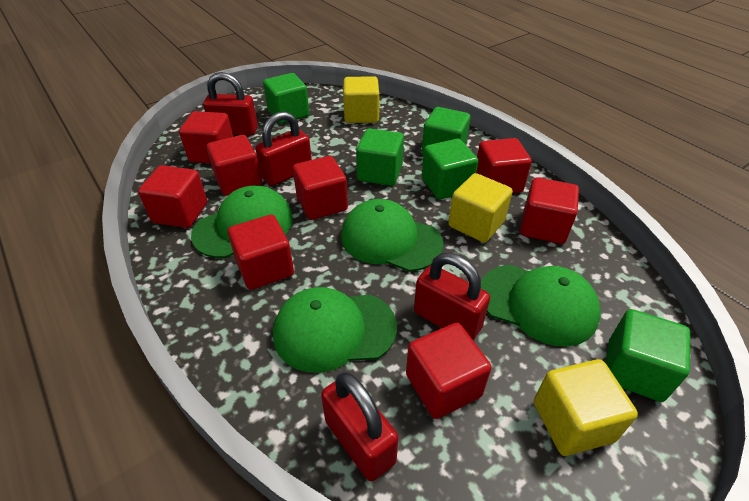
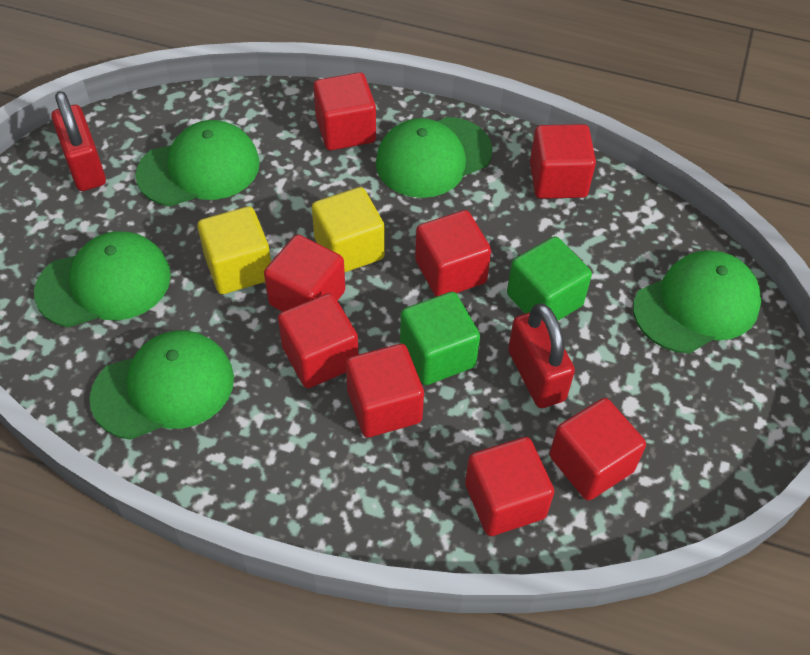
green cap: 4 -> 5
green cube: 5 -> 2
red padlock: 4 -> 2
yellow cube: 3 -> 2

